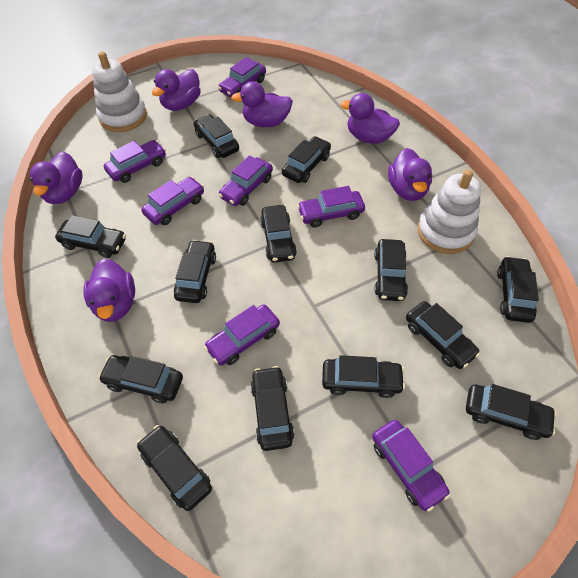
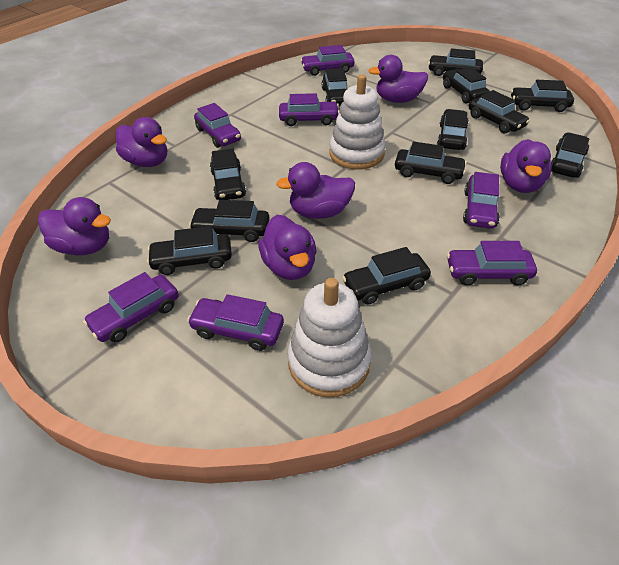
black car: 13 -> 12

